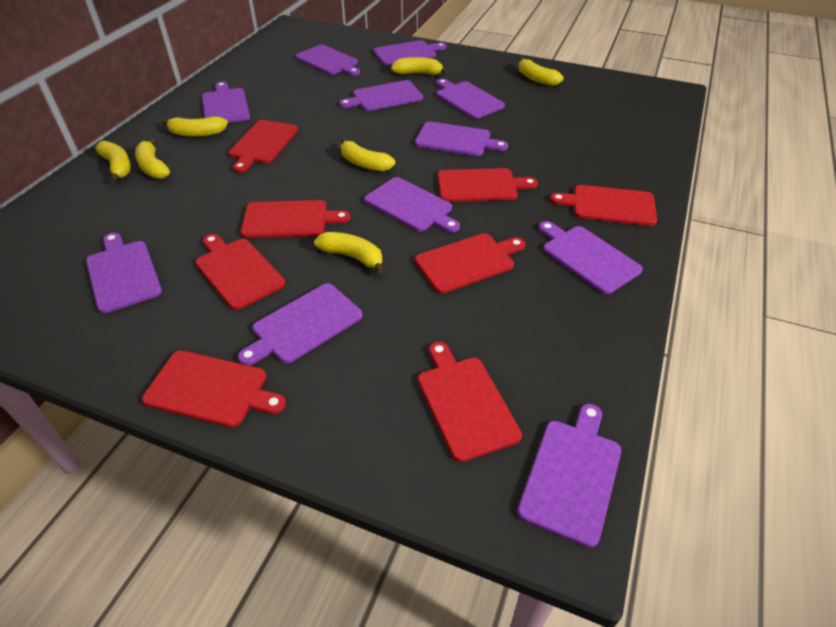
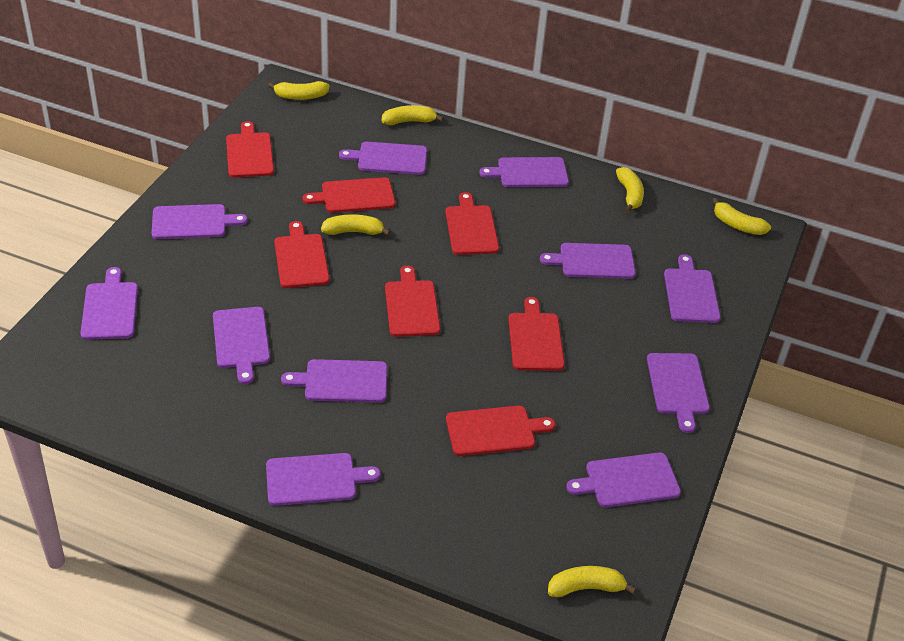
red cutting board: 8 -> 7
yellow banana: 7 -> 6

